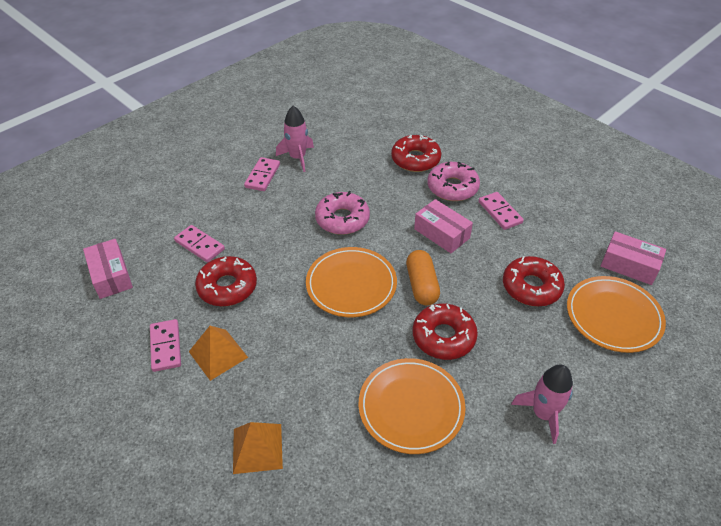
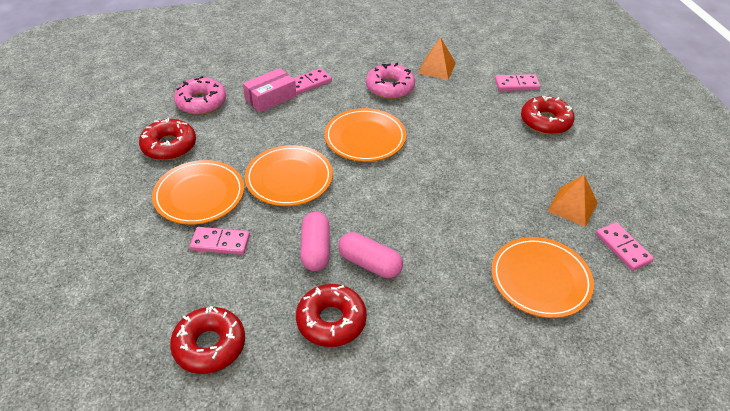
orange capsule: 1 -> 0
orange plate: 3 -> 4
pink box: 3 -> 1
pink capsule: 0 -> 2
pink rocket: 2 -> 0

